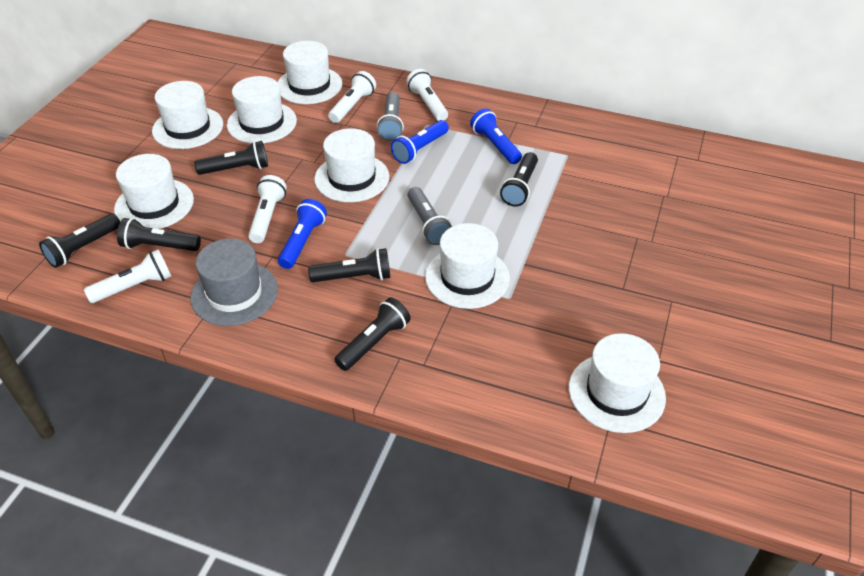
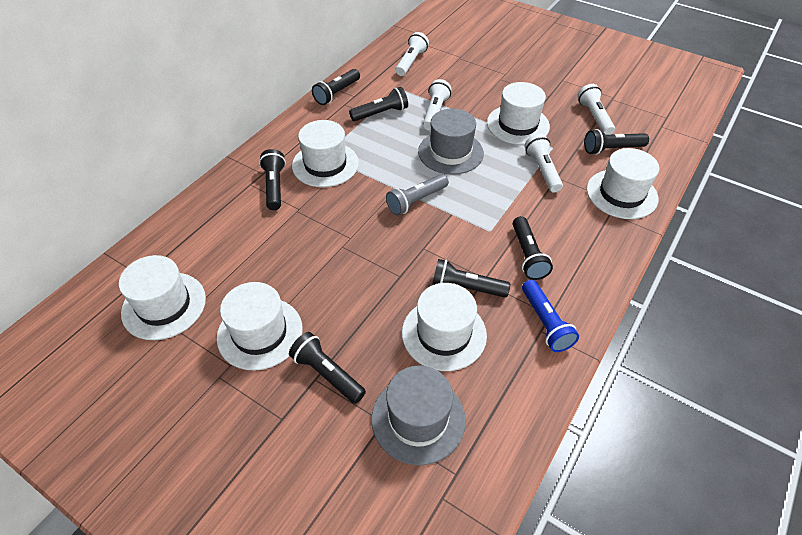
black flashlight: 6 -> 7
blue flashlight: 3 -> 1
grey flashlight: 2 -> 1
grey hat: 1 -> 2
white hat: 7 -> 6

